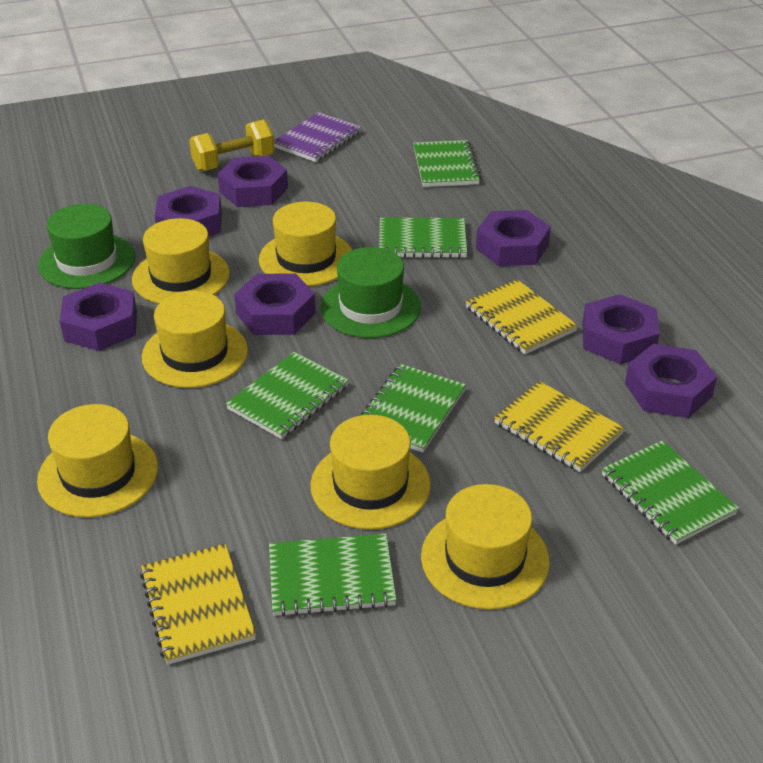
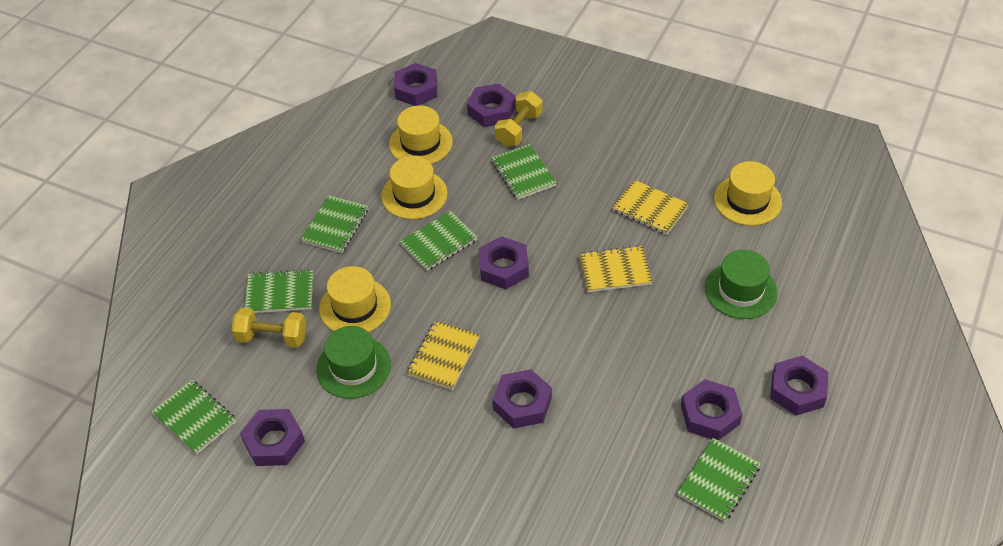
purple notebook: 1 -> 0
yellow dumbbell: 1 -> 2
yellow hat: 6 -> 4

